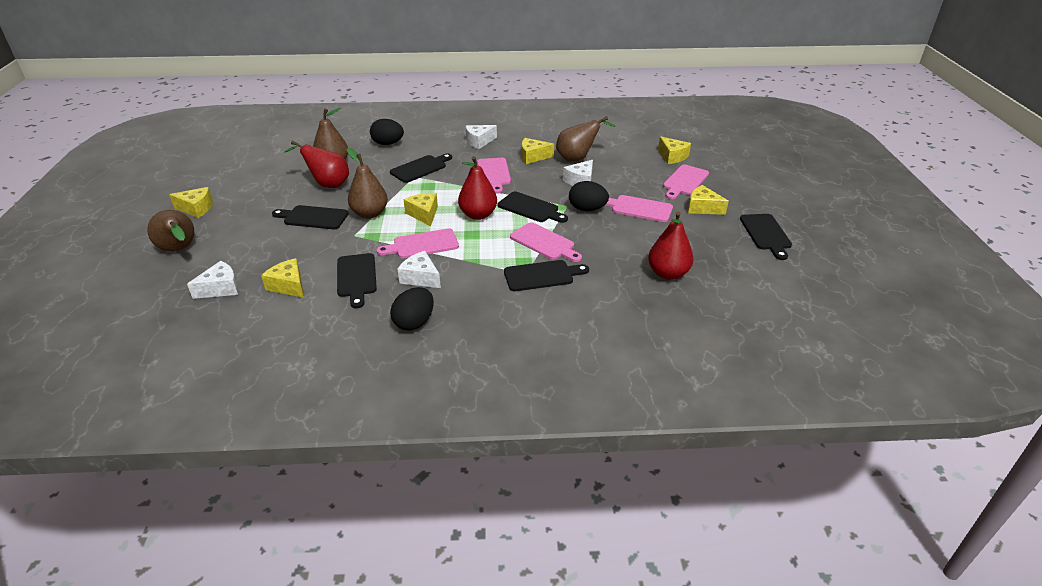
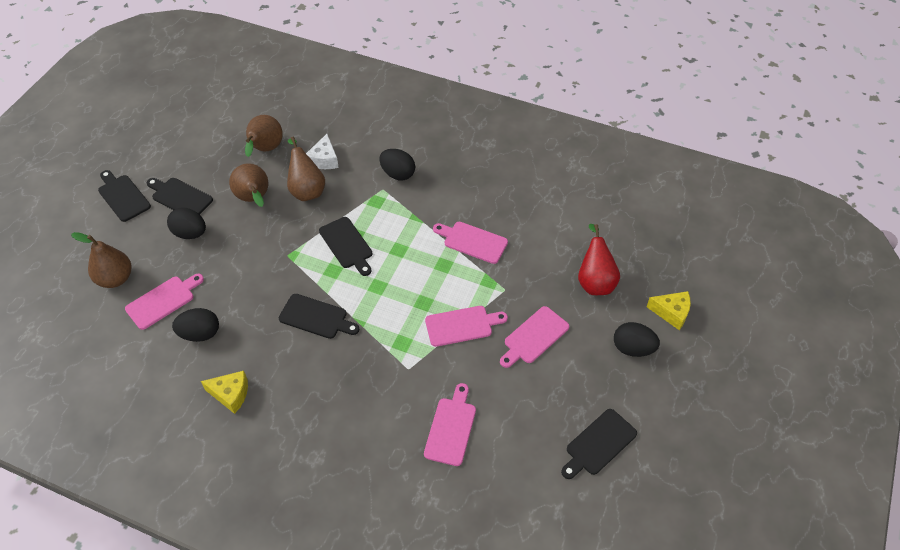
black cutting board: 6 -> 5
black egg: 3 -> 4
red pear: 3 -> 1
white cheese: 4 -> 1
yellow cheese: 6 -> 2

